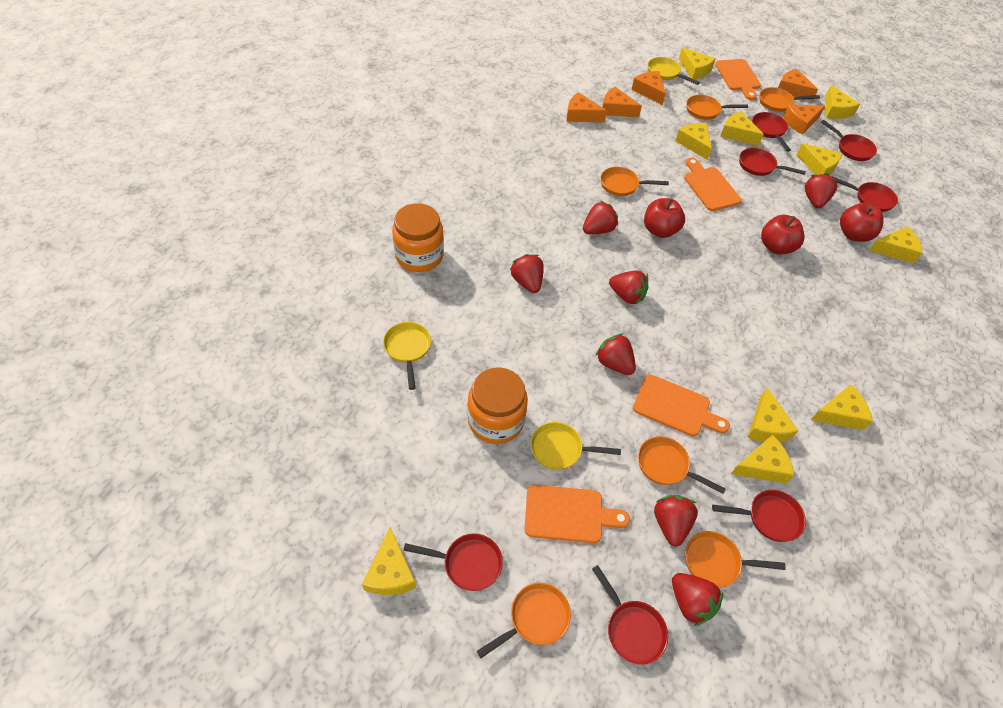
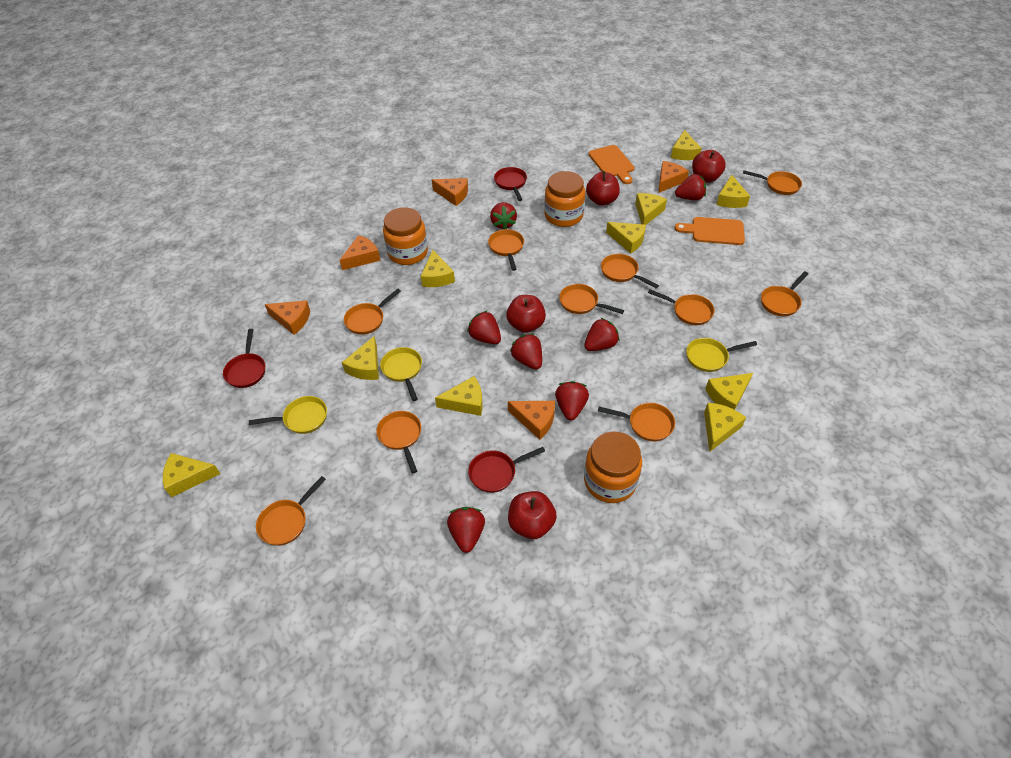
orange cutting board: 4 -> 2
orange jar: 2 -> 3
orange pan: 6 -> 10
red apple: 3 -> 4
red pan: 7 -> 3

